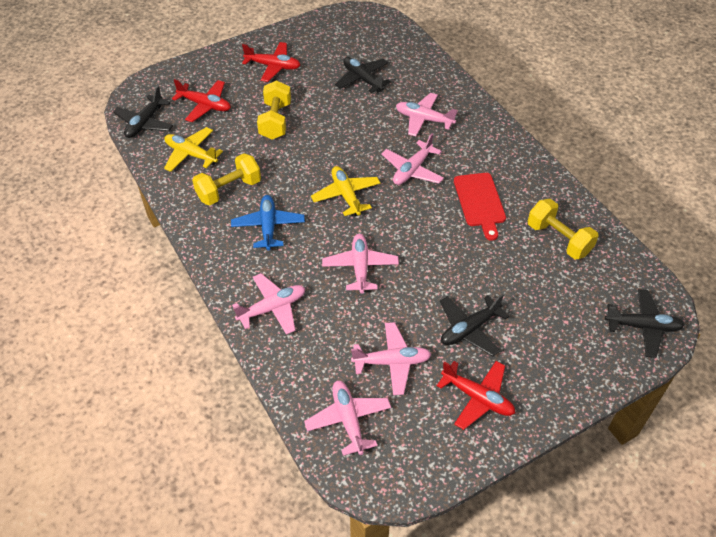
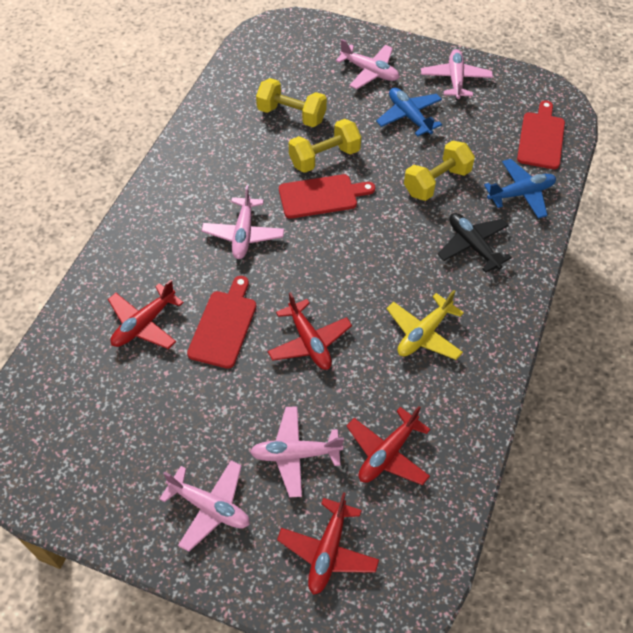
black plane: 4 -> 1
blue plane: 1 -> 2
pink plane: 6 -> 5
red cutting board: 1 -> 3
red plane: 3 -> 4
yellow plane: 2 -> 1

